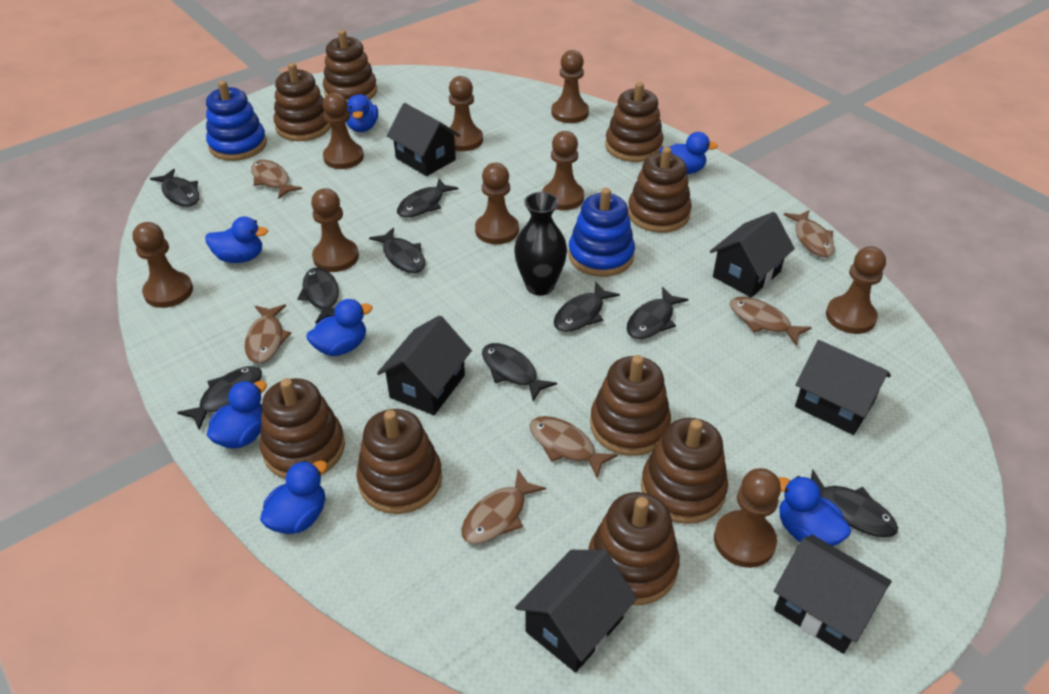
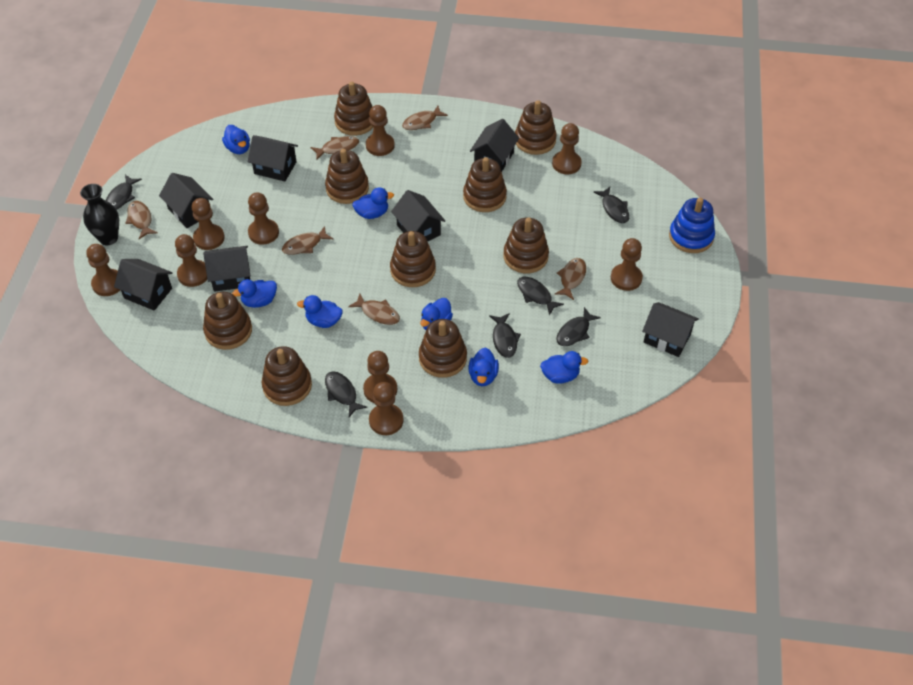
black fish: 9 -> 6
black house: 6 -> 7
blue stacking toy: 2 -> 1

